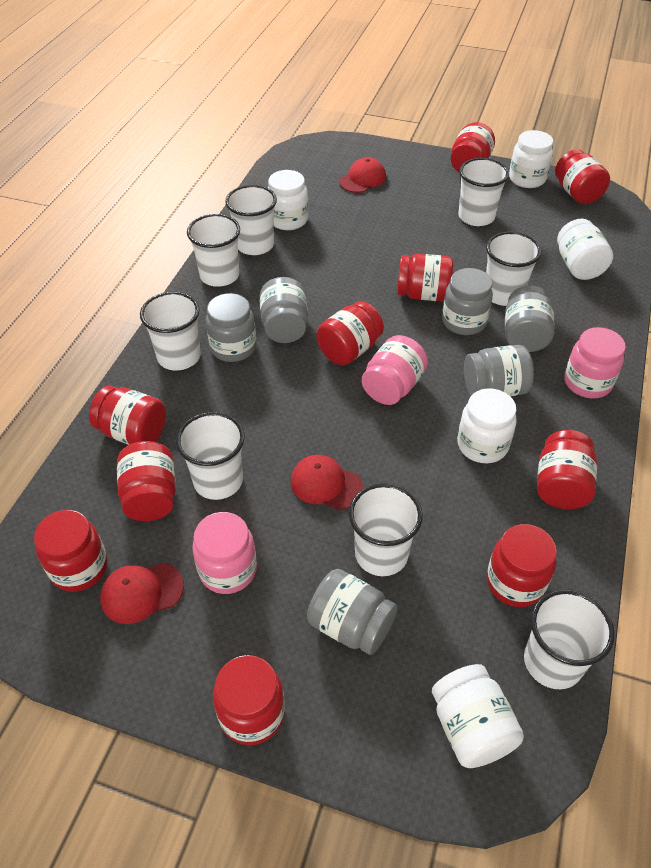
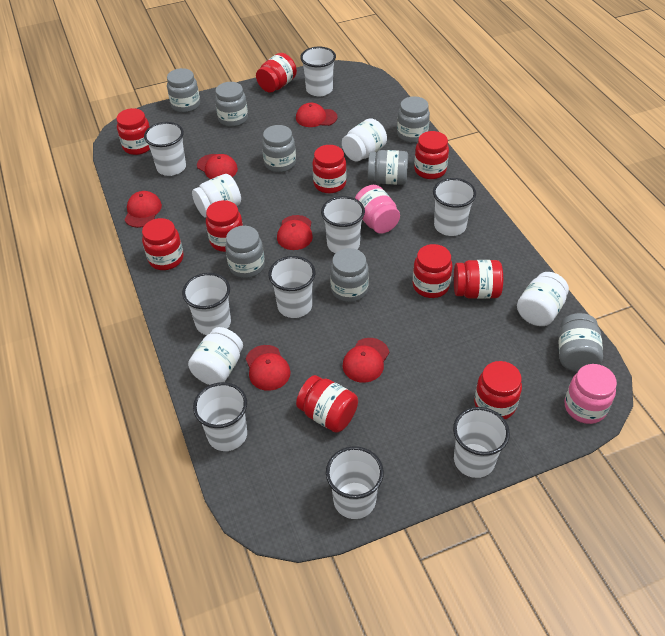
grey jar: 6 -> 8
pink jar: 3 -> 2
red cap: 3 -> 6
white cup: 8 -> 9
white jar: 5 -> 4

